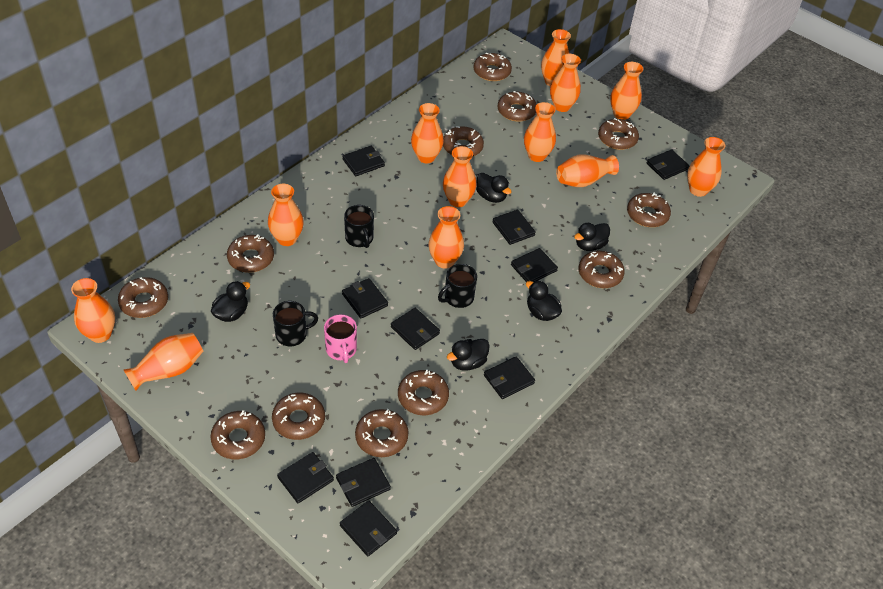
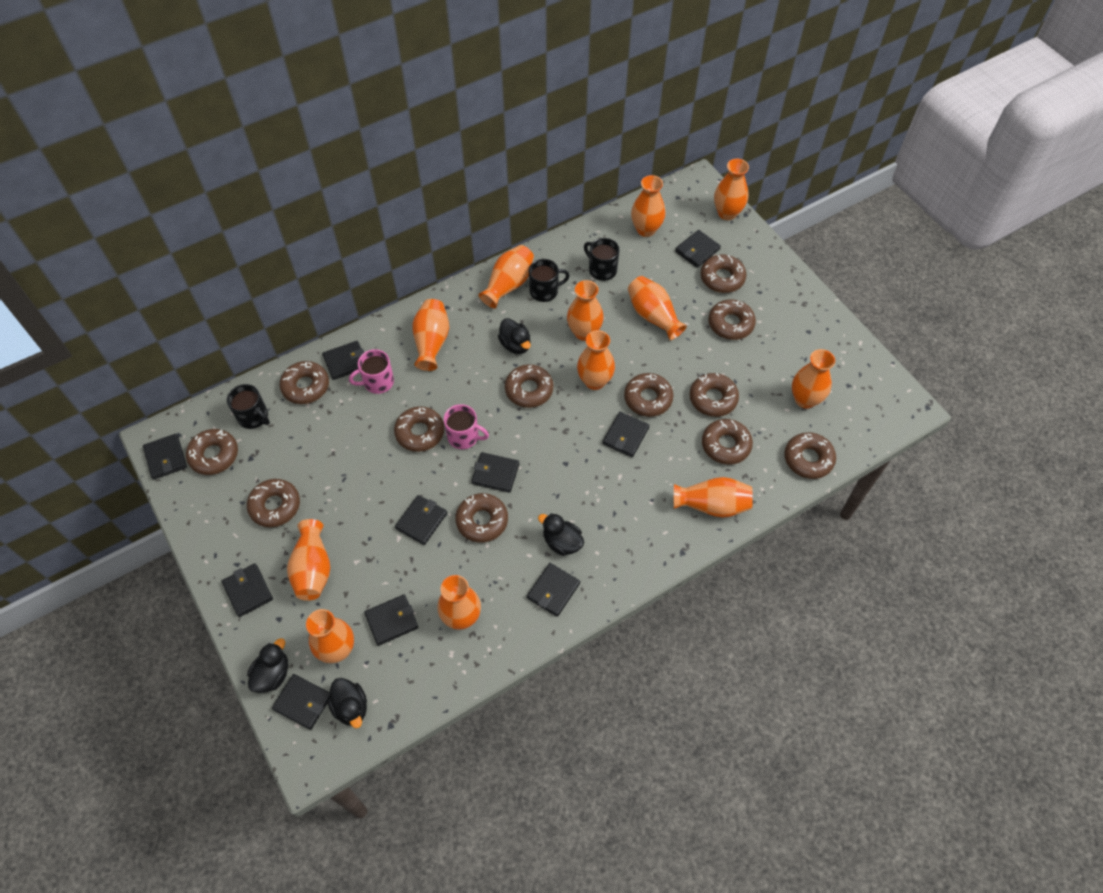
black duck: 5 -> 4
pink mug: 1 -> 2

